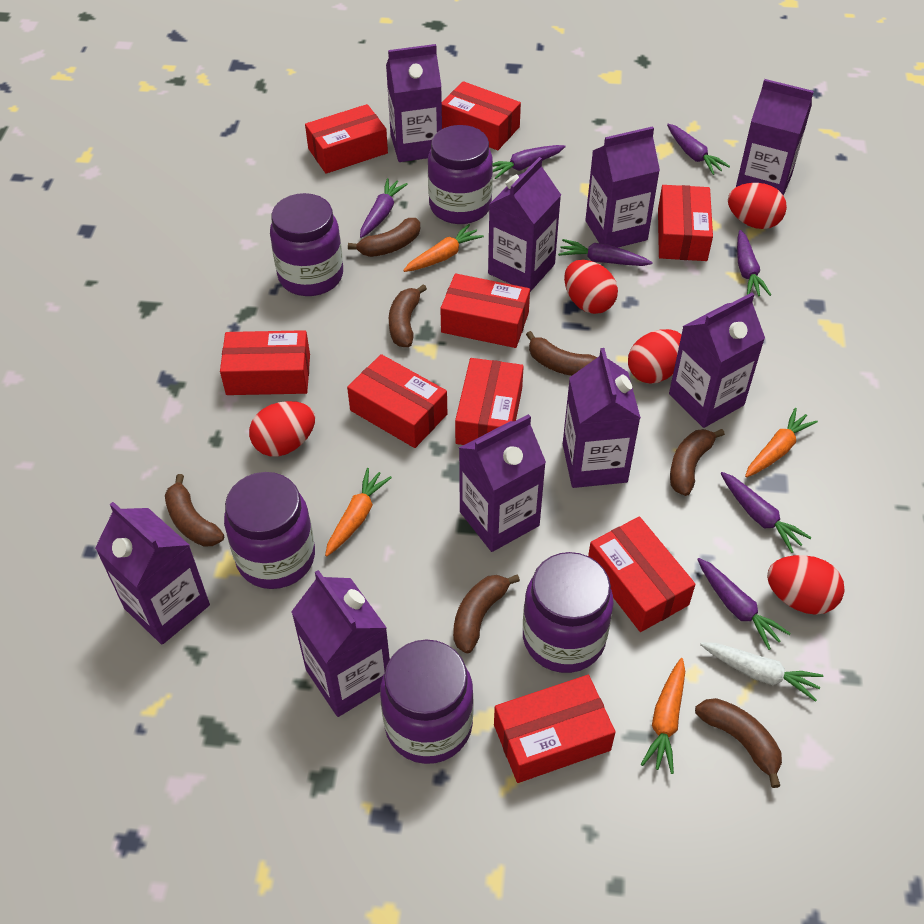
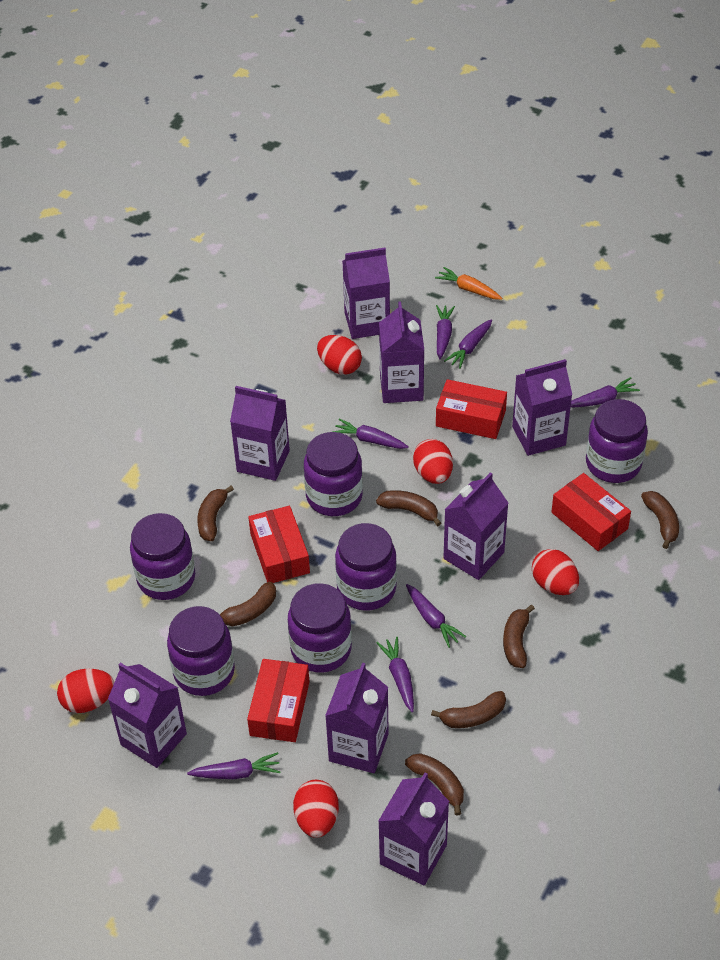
orange carrot: 4 -> 1
purple carton: 9 -> 8
purple jar: 5 -> 6
red box: 9 -> 4
white carrot: 1 -> 0

